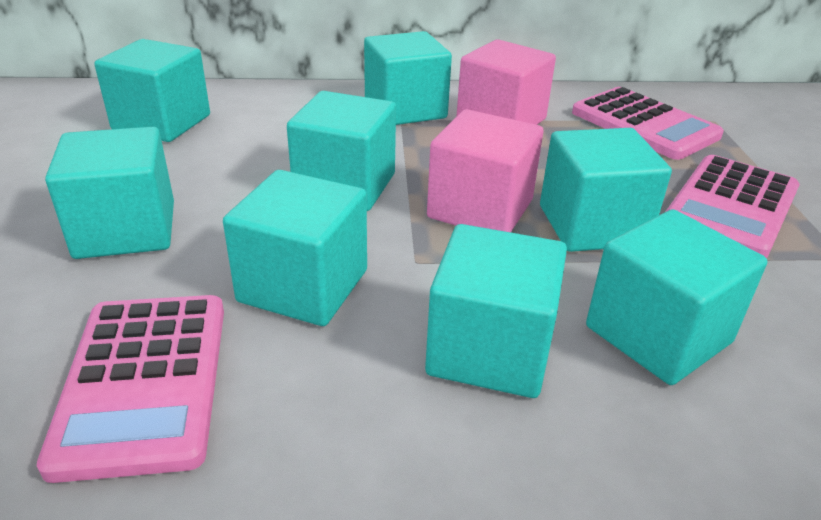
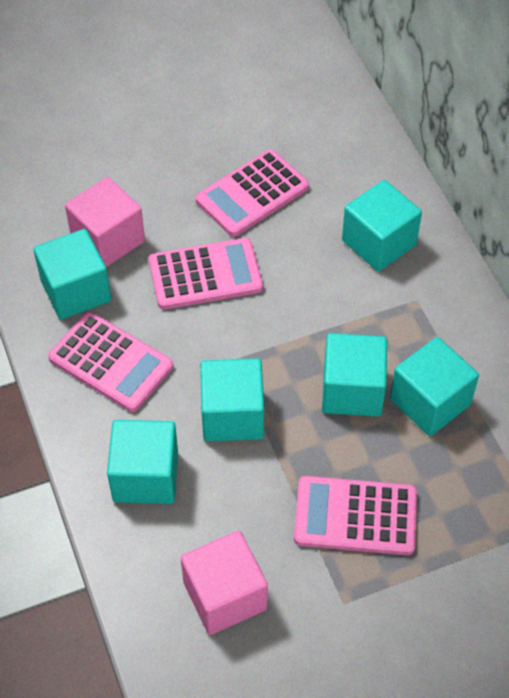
pink calculator: 3 -> 4
turquoise cube: 8 -> 6

